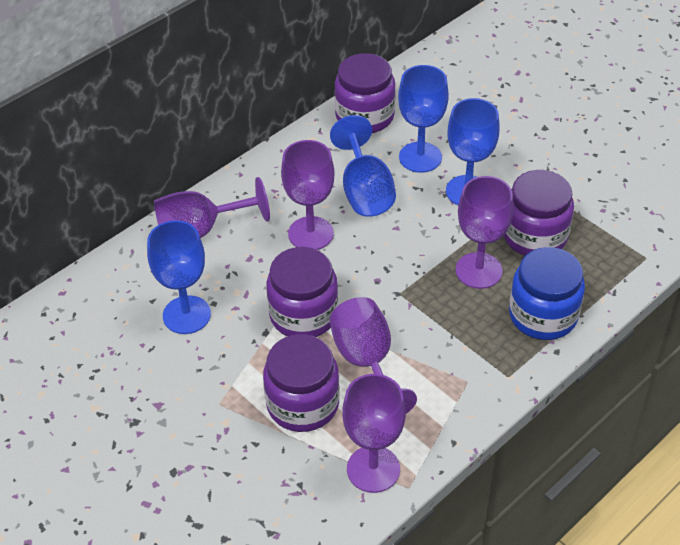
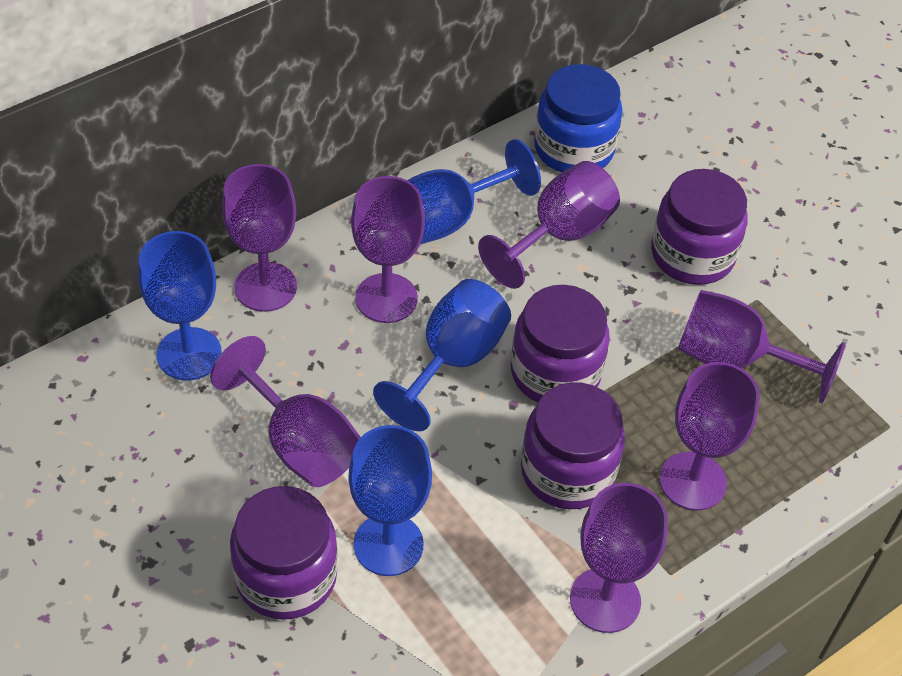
purple goblet: 5 -> 7

